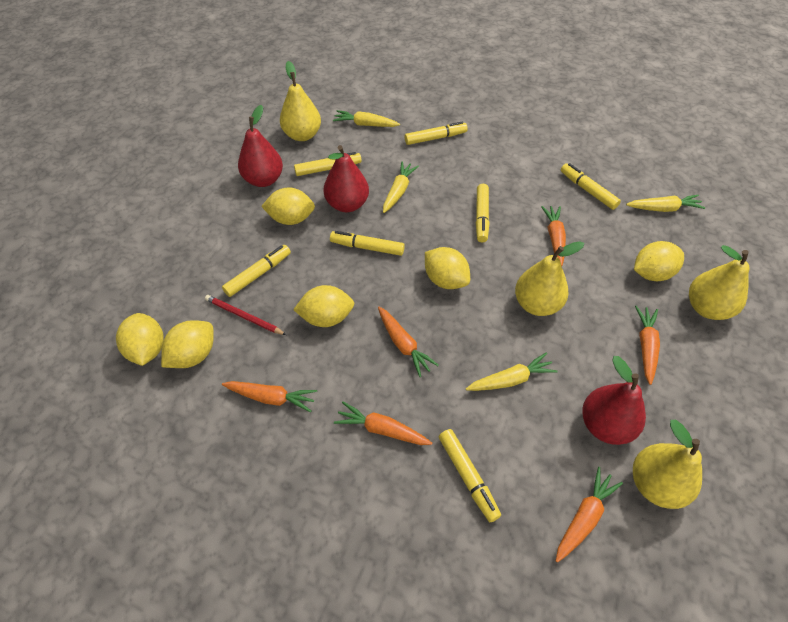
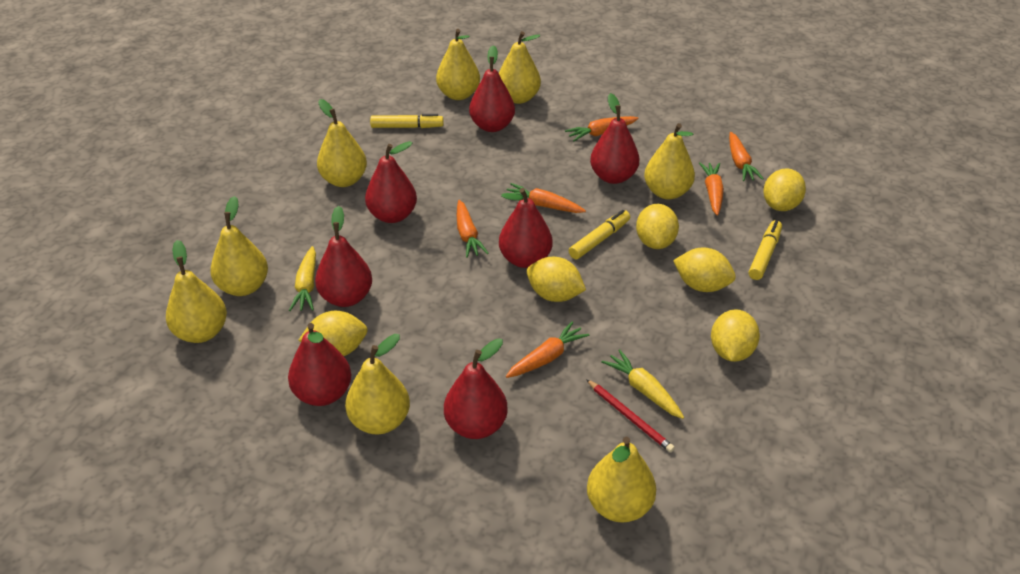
red pear: 3 -> 7
yellow carrot: 4 -> 2
yellow marker: 7 -> 3
yellow pear: 4 -> 8

